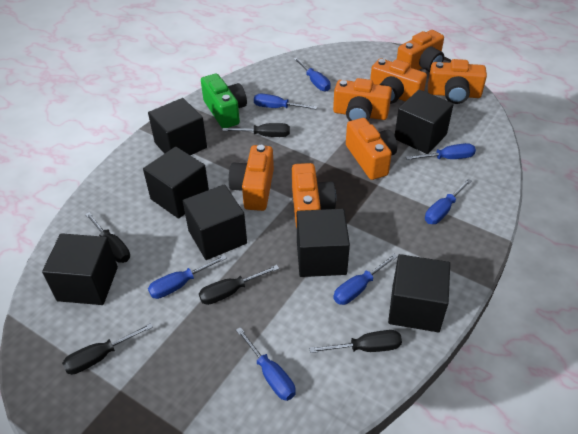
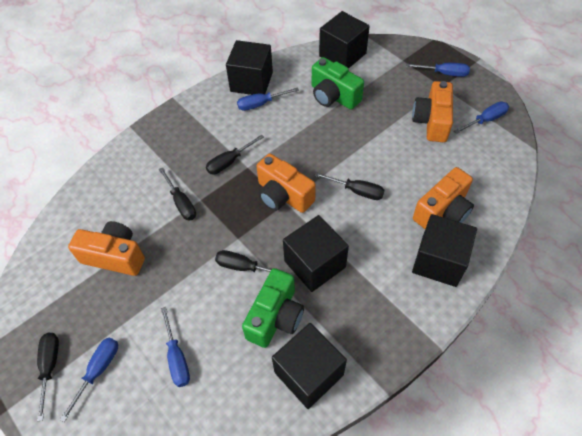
black cube: 7 -> 5
blue screwdriver: 7 -> 5
green camera: 1 -> 2
orange camera: 7 -> 4

